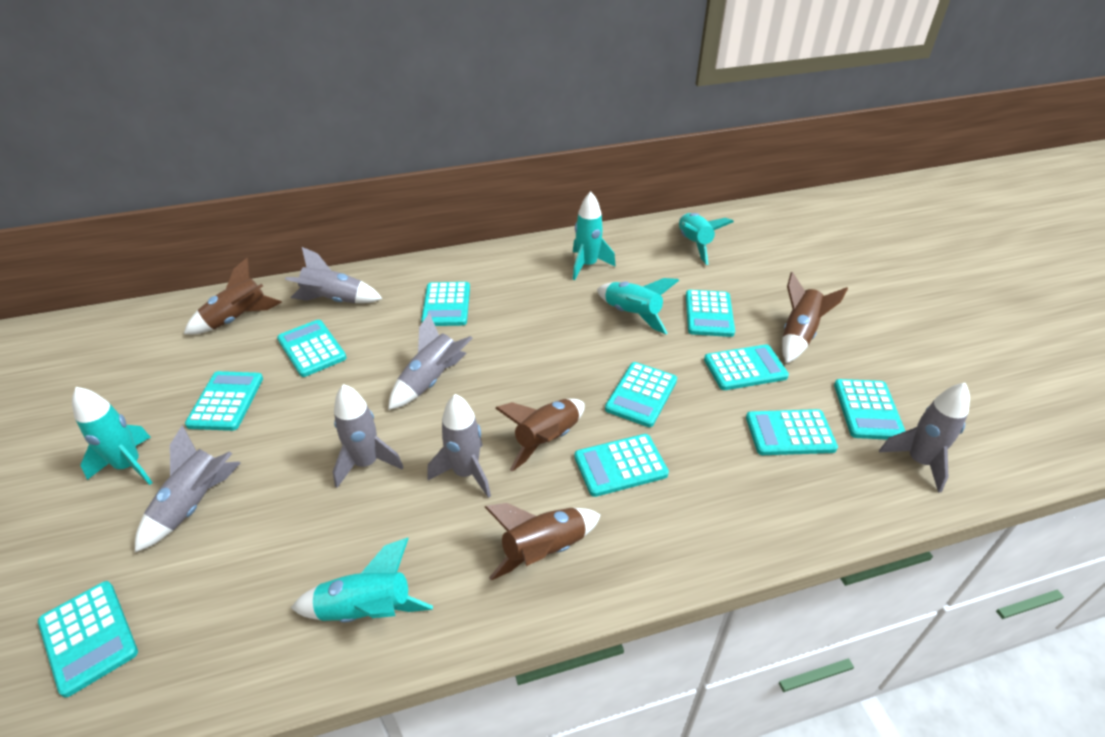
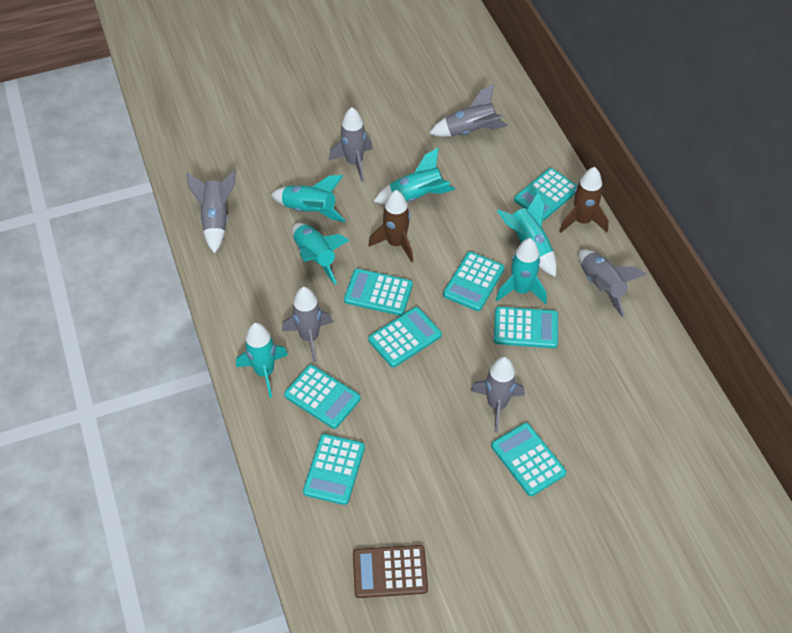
brown calculator: 0 -> 1
brown rocket: 4 -> 2
turquoise calculator: 10 -> 8
turquoise rocket: 5 -> 6

